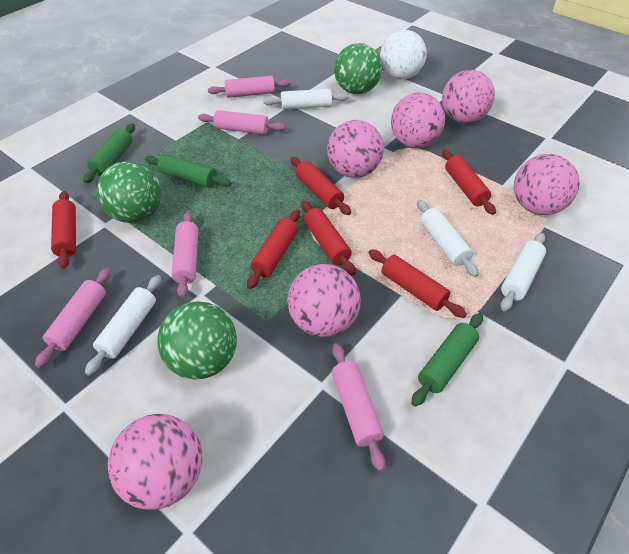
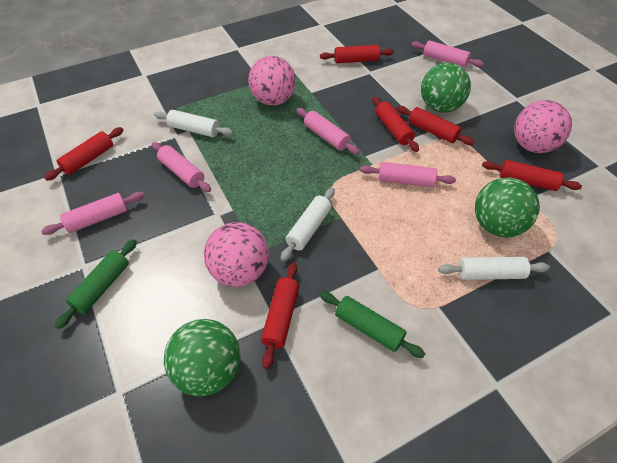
green rolling pin: 3 -> 2
pink ball: 6 -> 3
white ball: 1 -> 0
white rolling pin: 4 -> 3

